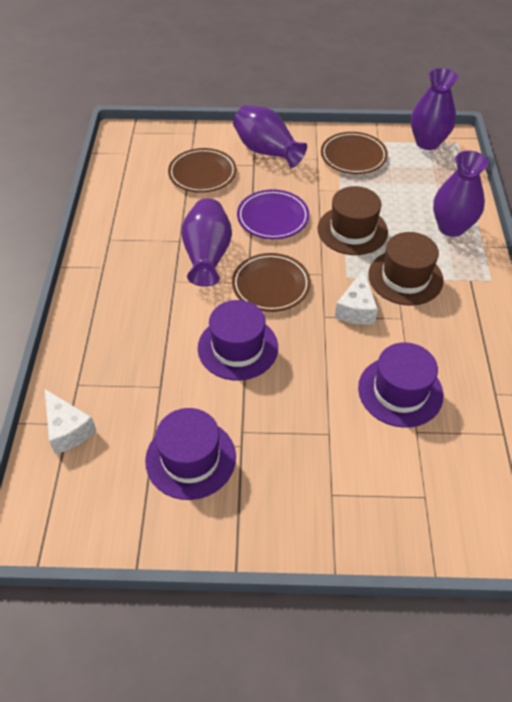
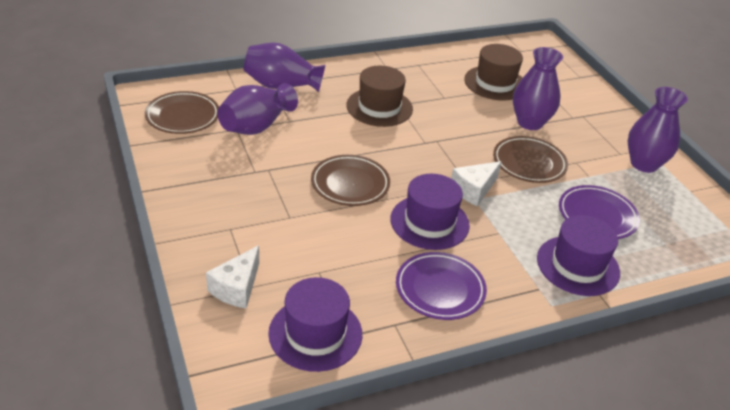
purple plate: 1 -> 2

